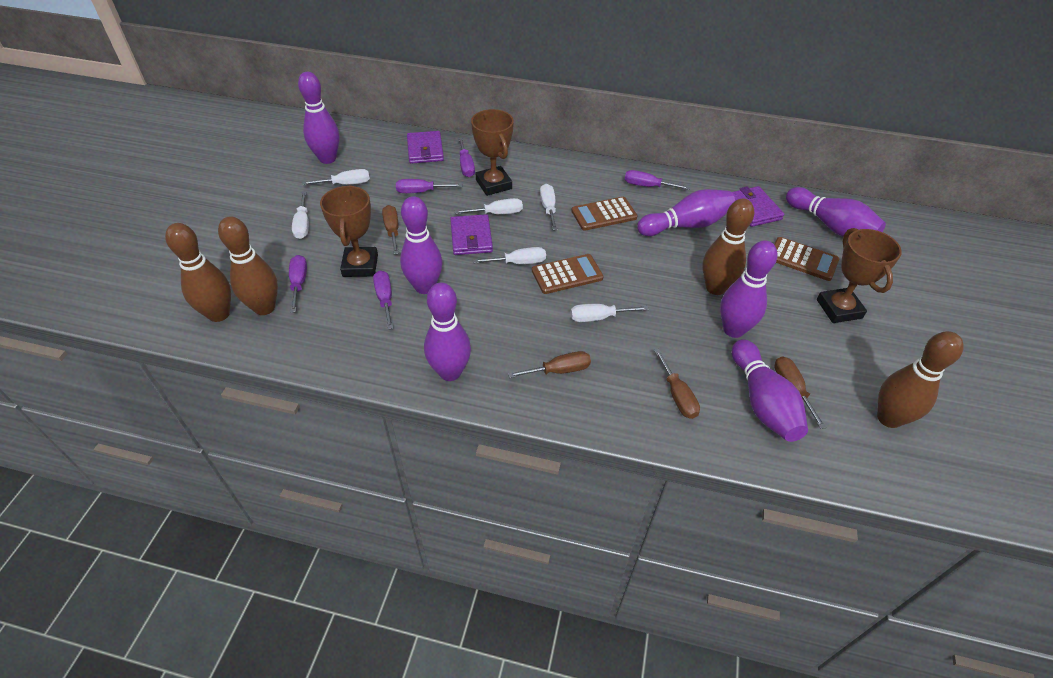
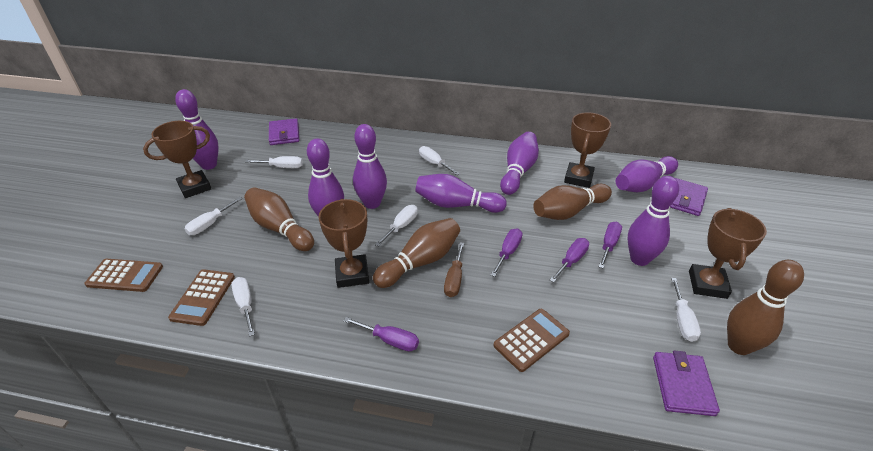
brown screwdriver: 4 -> 1
brown trophy: 3 -> 4
purple screwdriver: 5 -> 4

